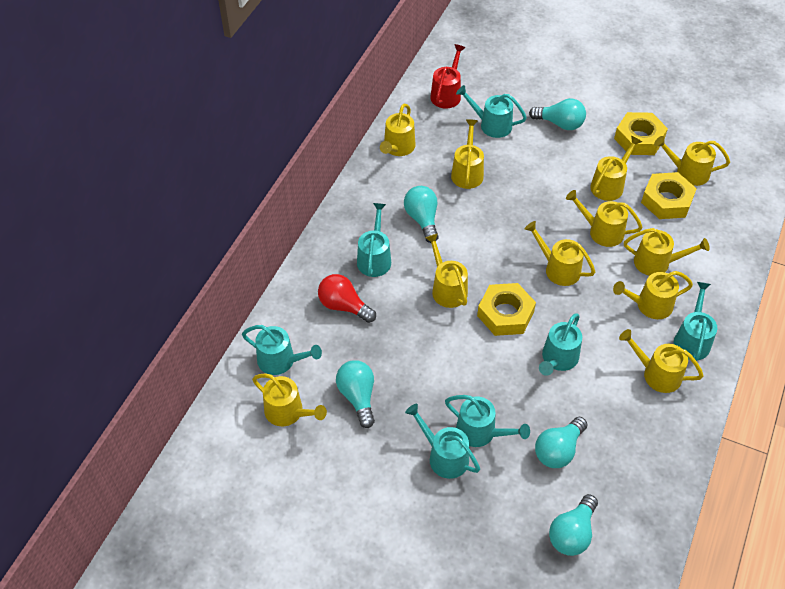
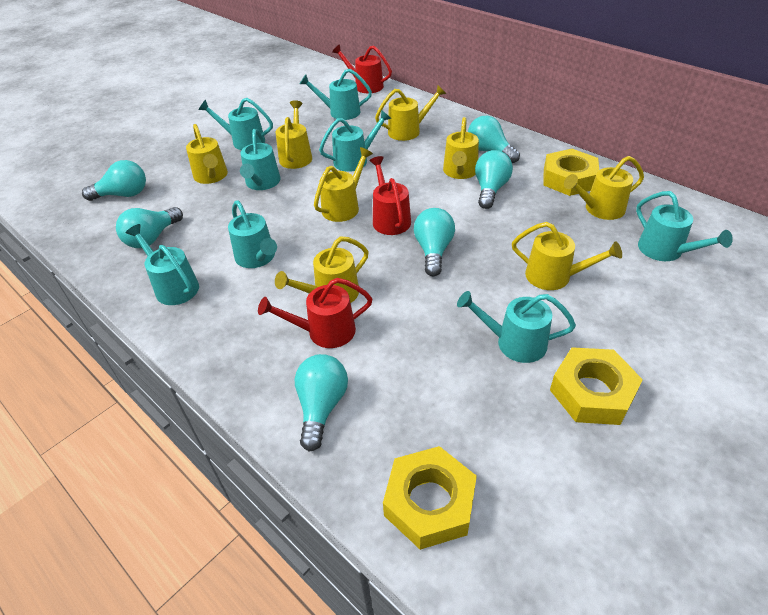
red light bulb: 1 -> 0
red watering can: 1 -> 3
turquoise light bulb: 5 -> 6
turquoise watering can: 7 -> 8
yellow watering can: 11 -> 8

